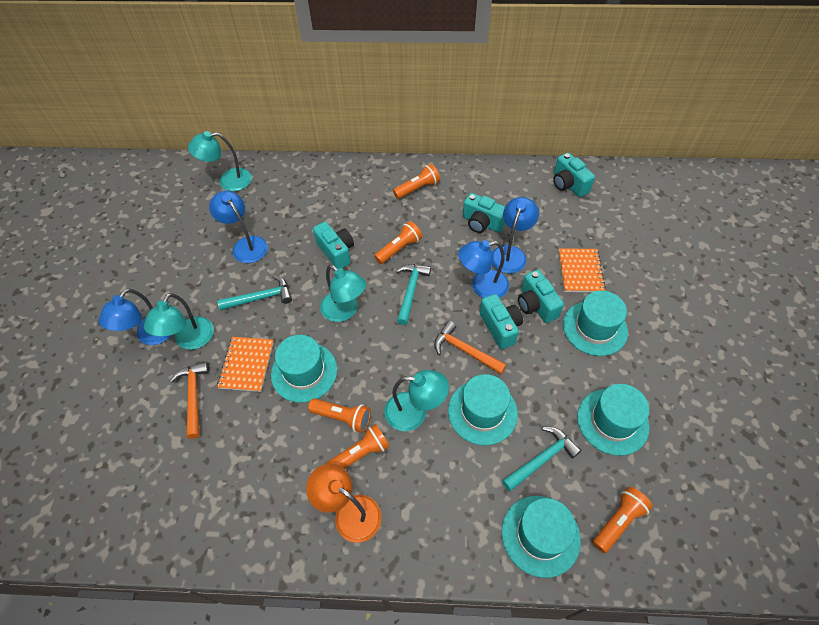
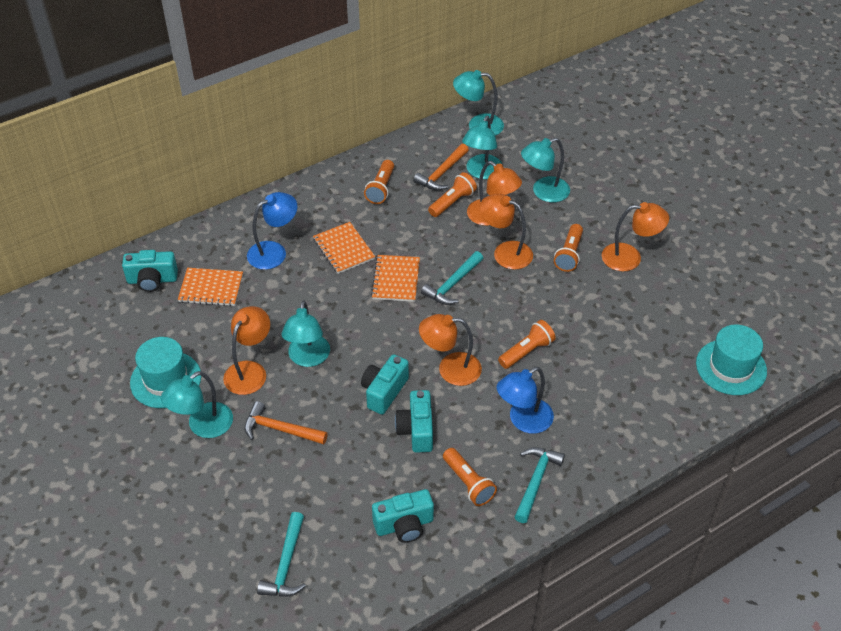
blue lamp: 4 -> 2
orange lamp: 1 -> 5
orange notebook: 2 -> 3
turquoise camera: 5 -> 4
turquoise hat: 5 -> 2
turquoise lamp: 4 -> 5

